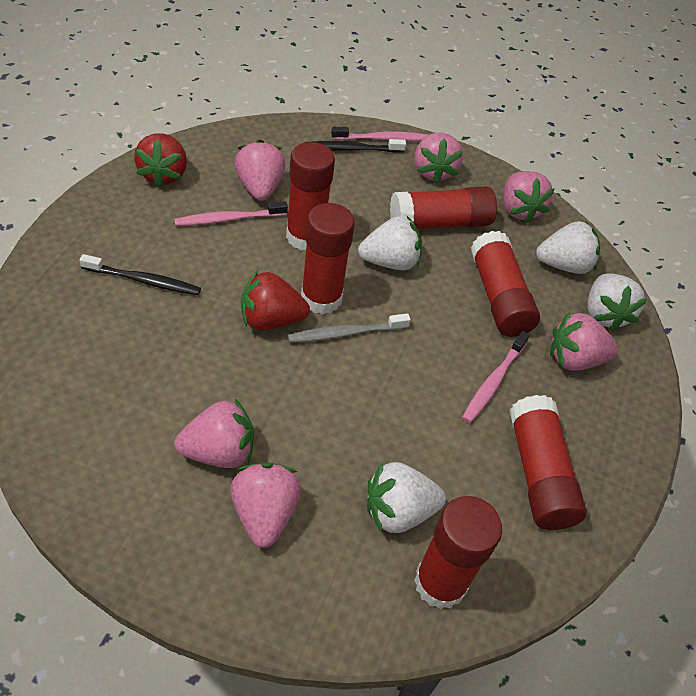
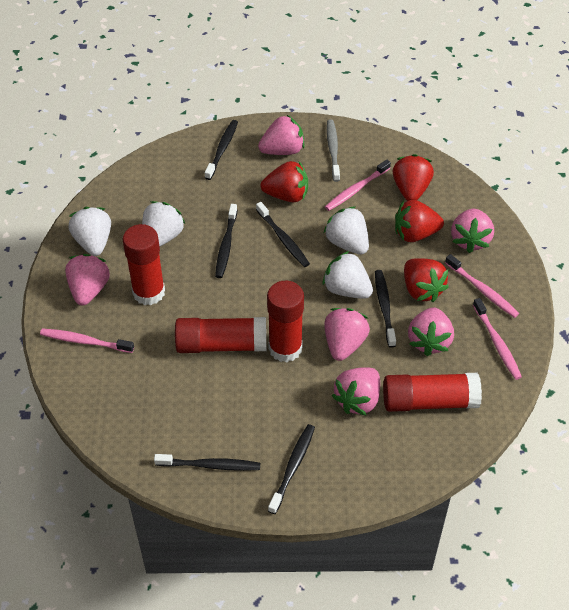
black toothbrush: 2 -> 6
pink toothbrush: 3 -> 4
red glue stick: 6 -> 4
red strawberry: 2 -> 4

